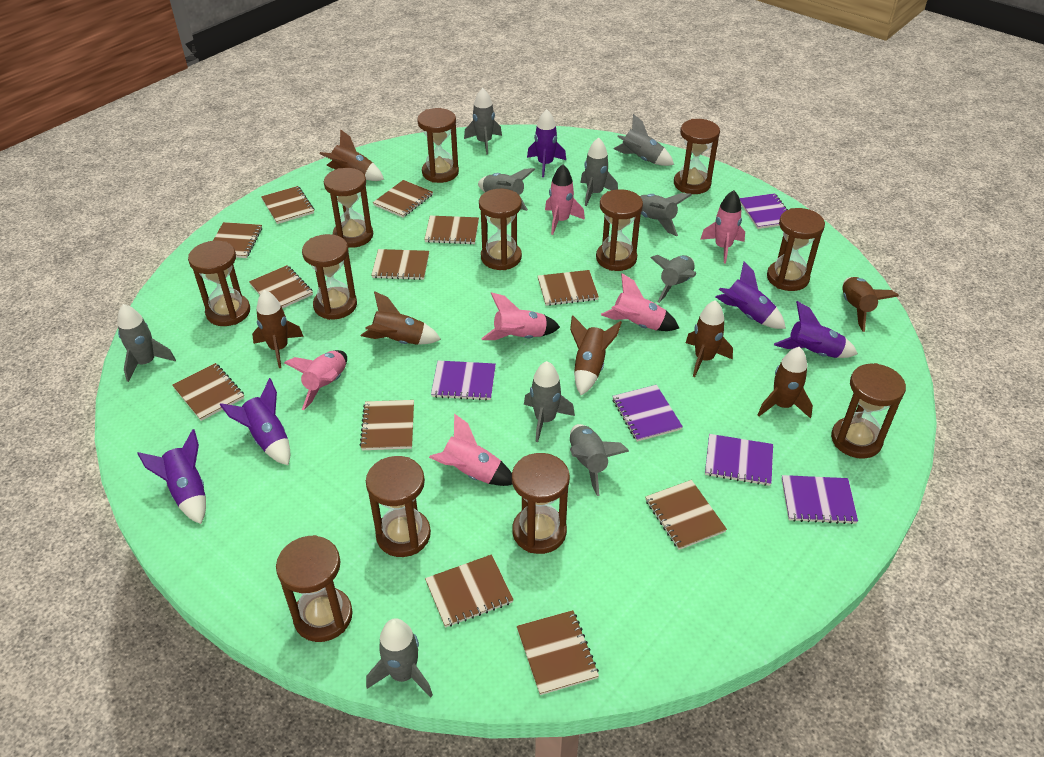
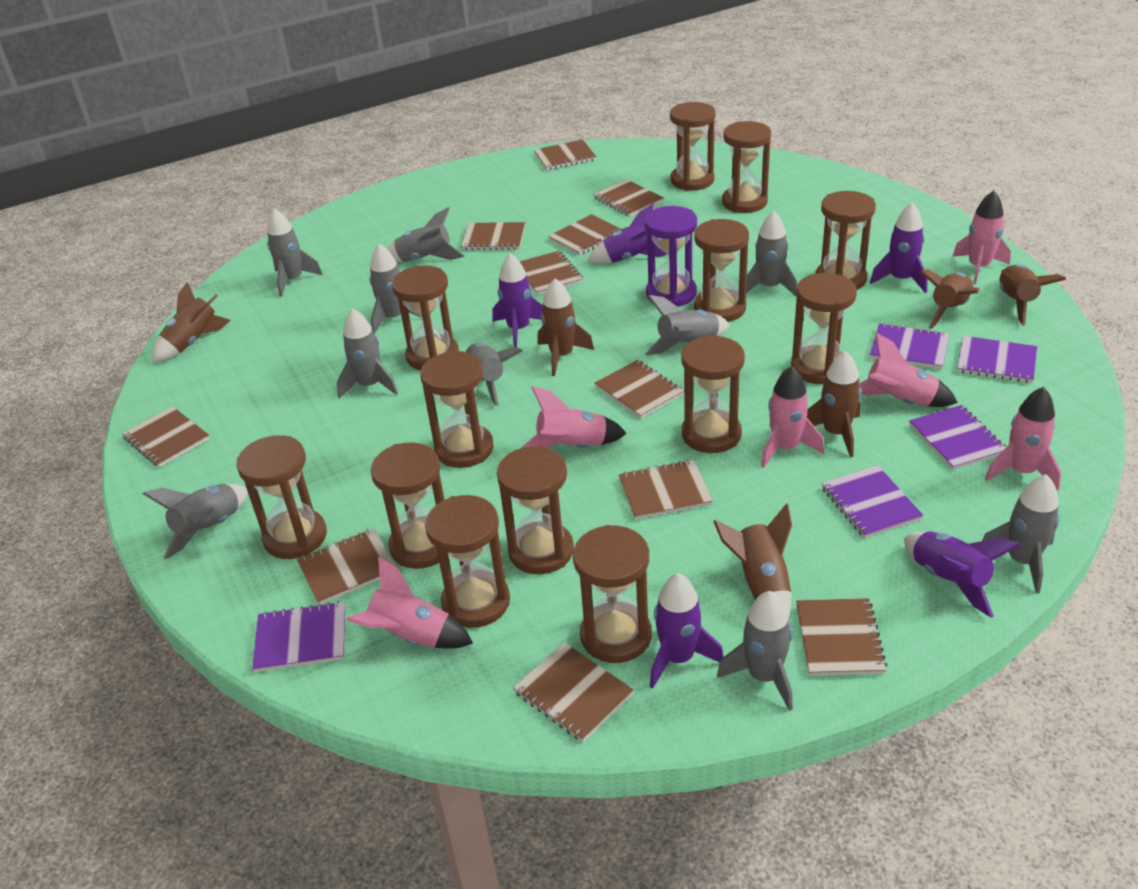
brown hourglass: 12 -> 13
brown notebook: 12 -> 11
brown rocket: 7 -> 6
purple hourglass: 0 -> 1

